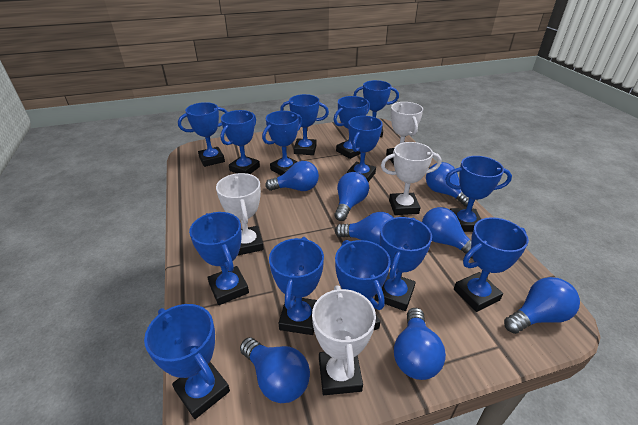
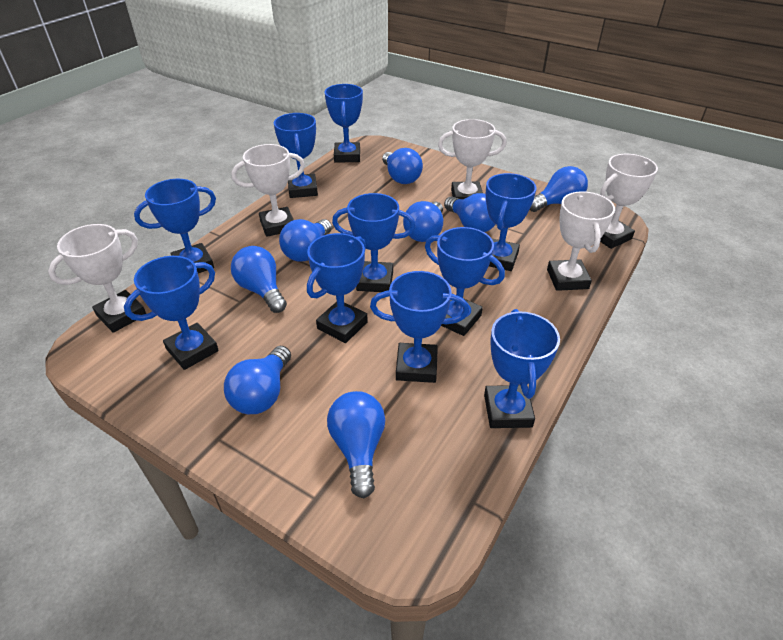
blue trophy: 14 -> 10
white trophy: 4 -> 5

